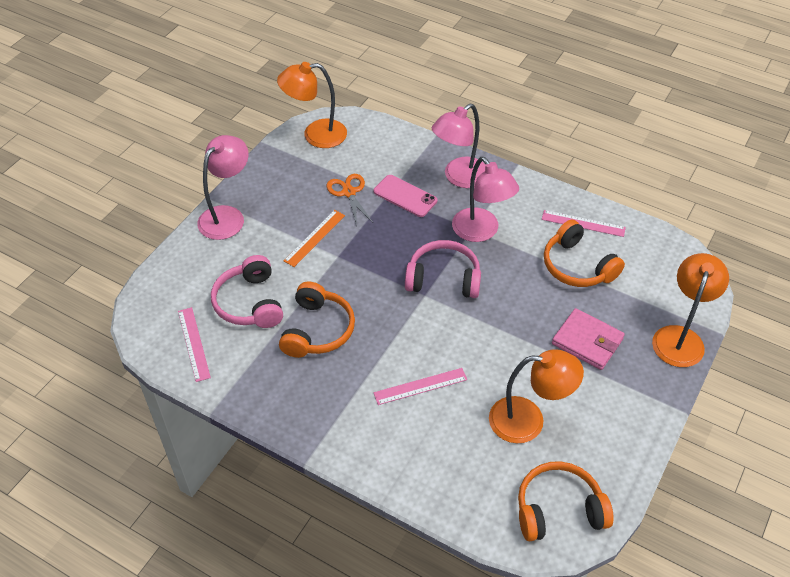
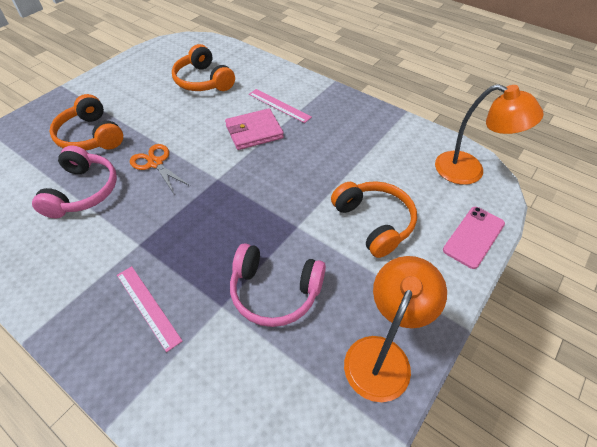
orange lamp: 3 -> 2
orange ruler: 1 -> 0
pink lamp: 3 -> 0
pink ruler: 3 -> 2

